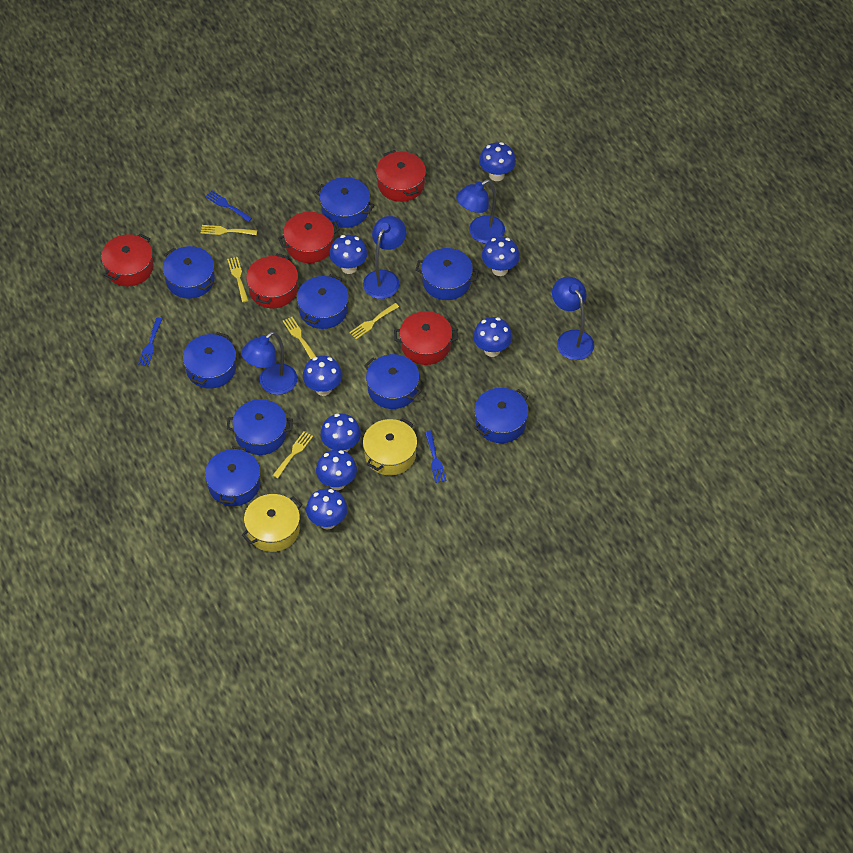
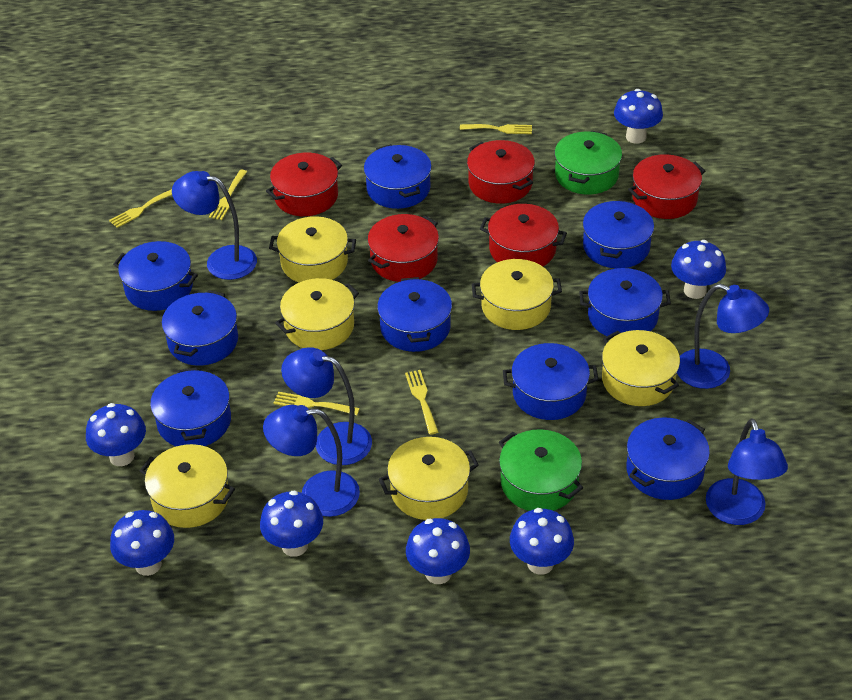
blue fork: 3 -> 0
blue lamp: 4 -> 5
blue mushroom: 8 -> 7
green pot: 0 -> 2
yellow pot: 2 -> 6

